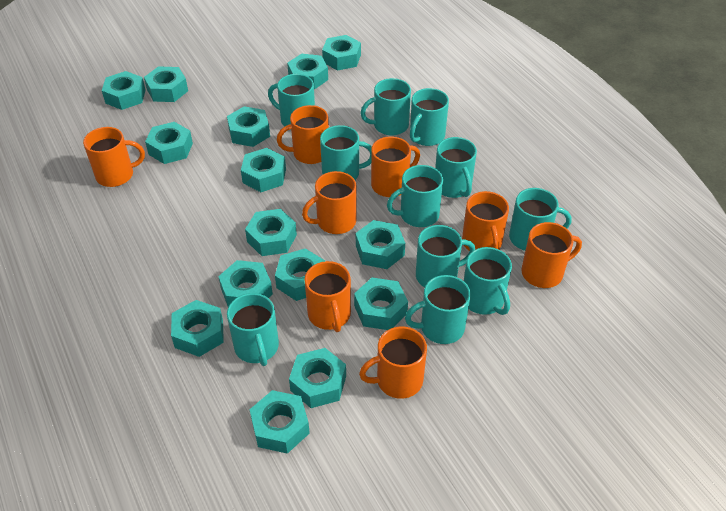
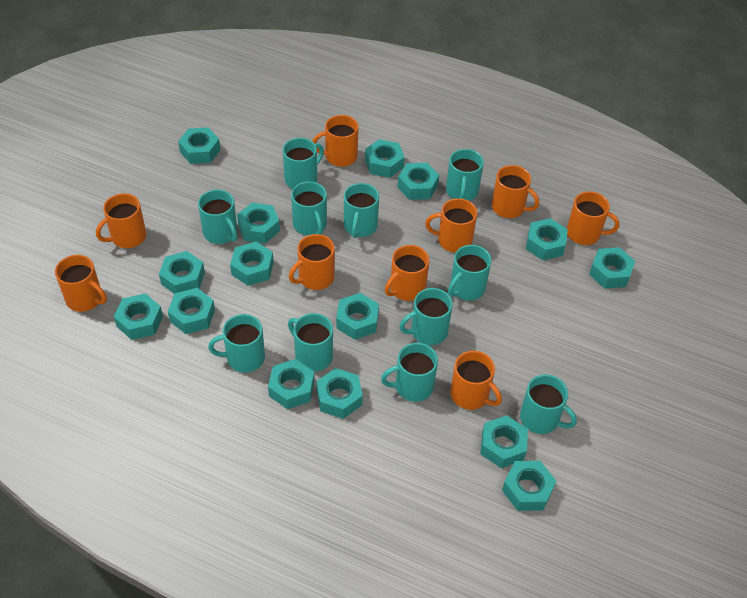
orange mug: 8 -> 9

